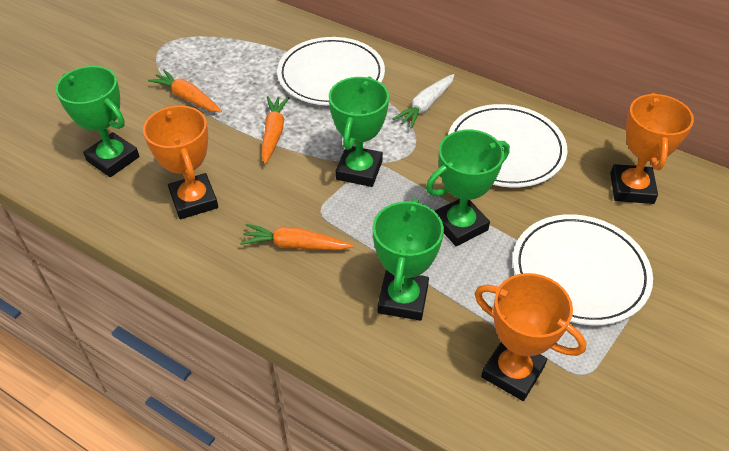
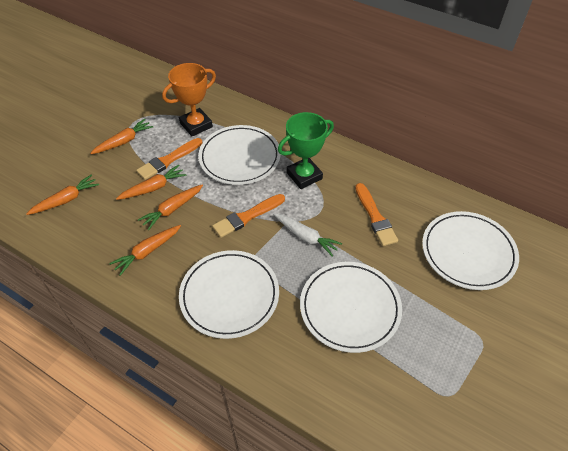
green trophy: 4 -> 1
orange brush: 0 -> 3
orange carrot: 3 -> 5
orange trophy: 3 -> 1
white plate: 3 -> 4

